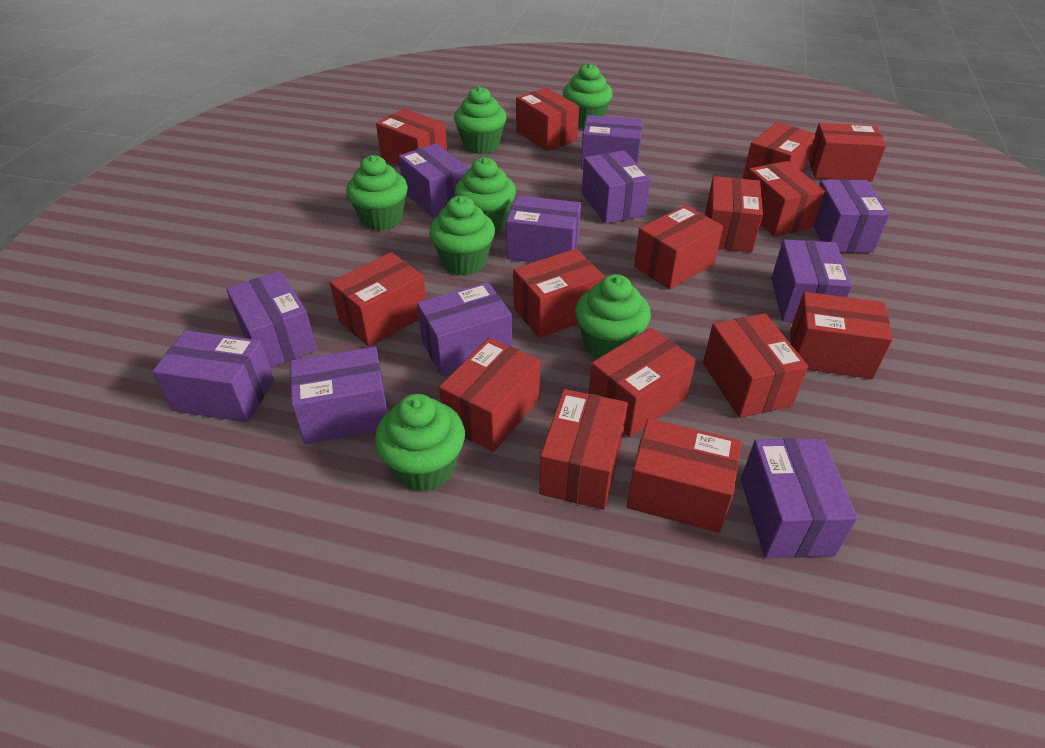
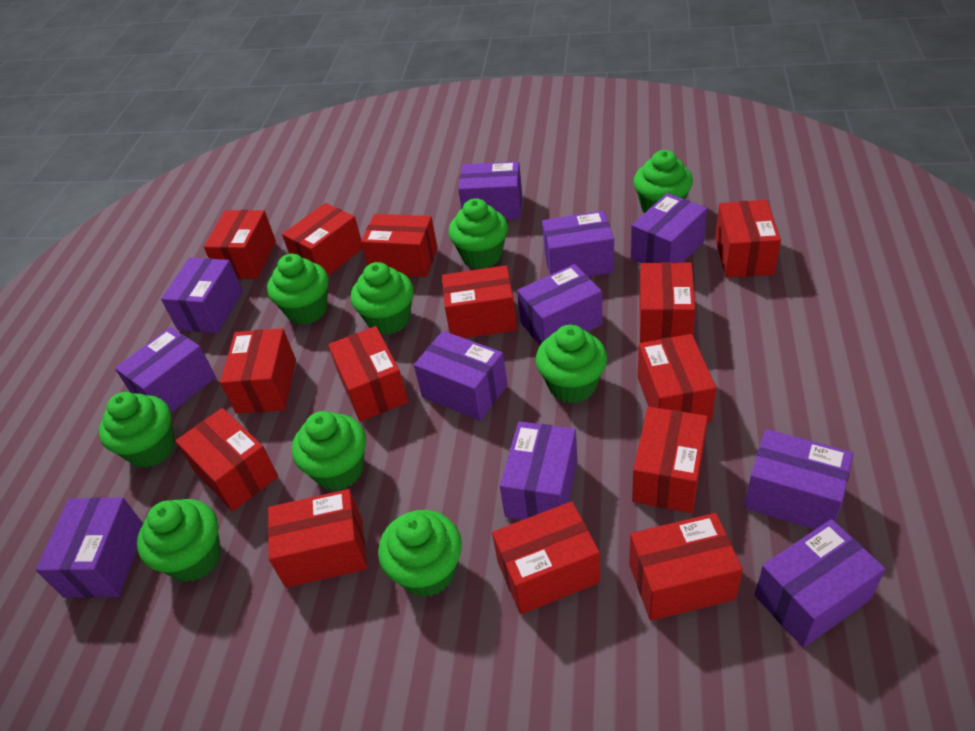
green cupcake: 7 -> 9
red box: 15 -> 14

